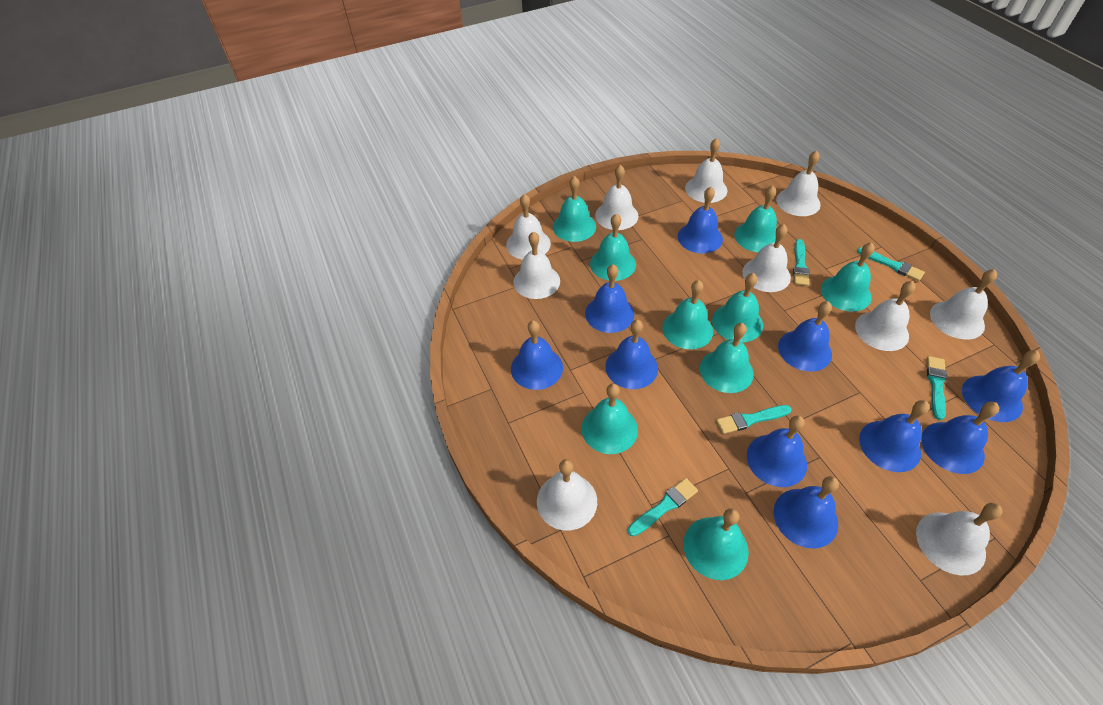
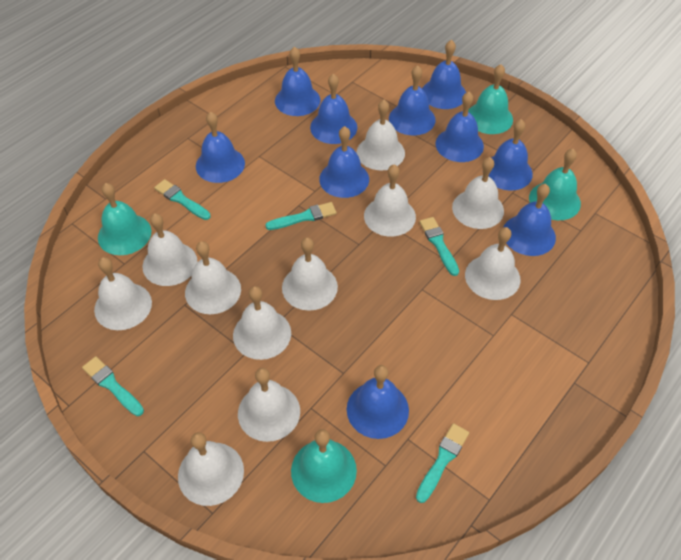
turquoise bell: 9 -> 4
white bell: 10 -> 11

